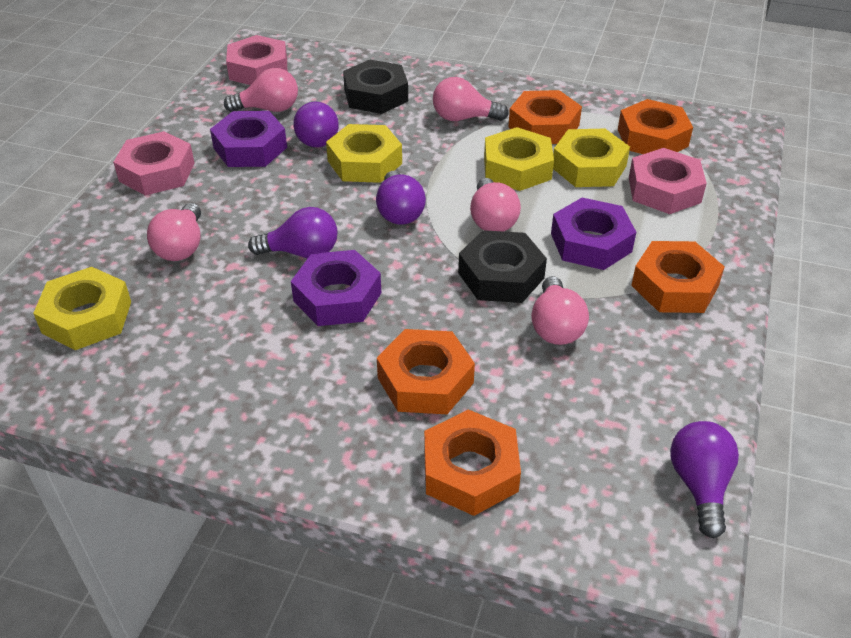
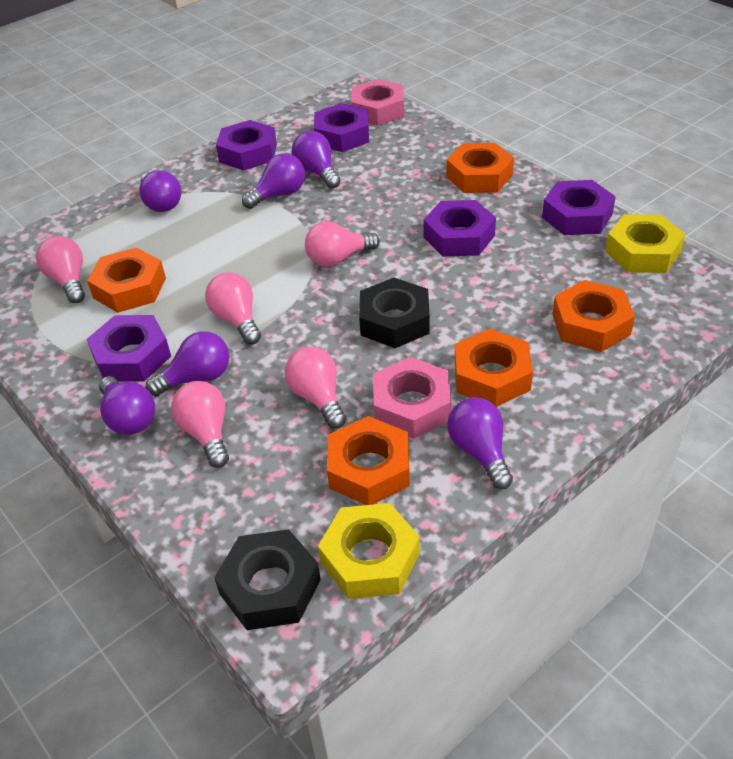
pink nut: 3 -> 2
purple light bulb: 4 -> 6
purple nut: 3 -> 5
yellow nut: 4 -> 2

